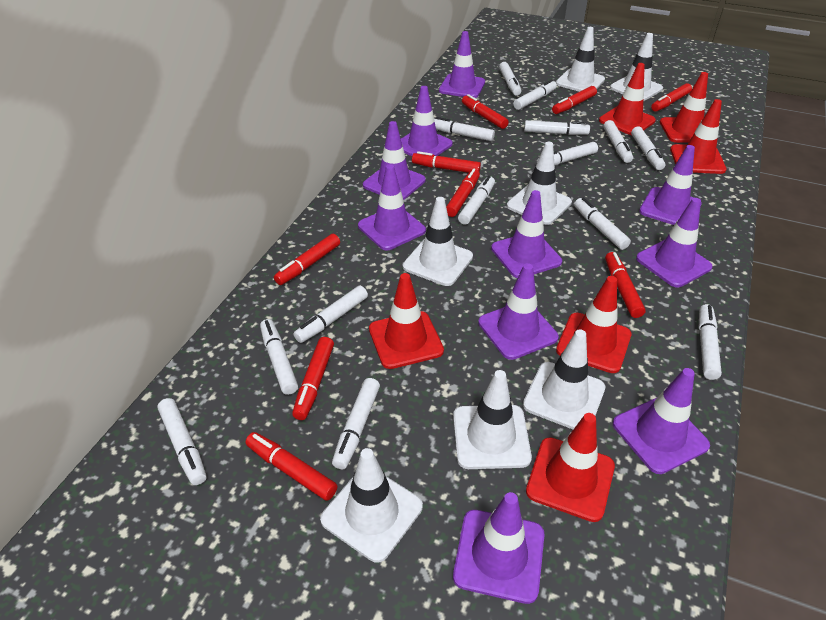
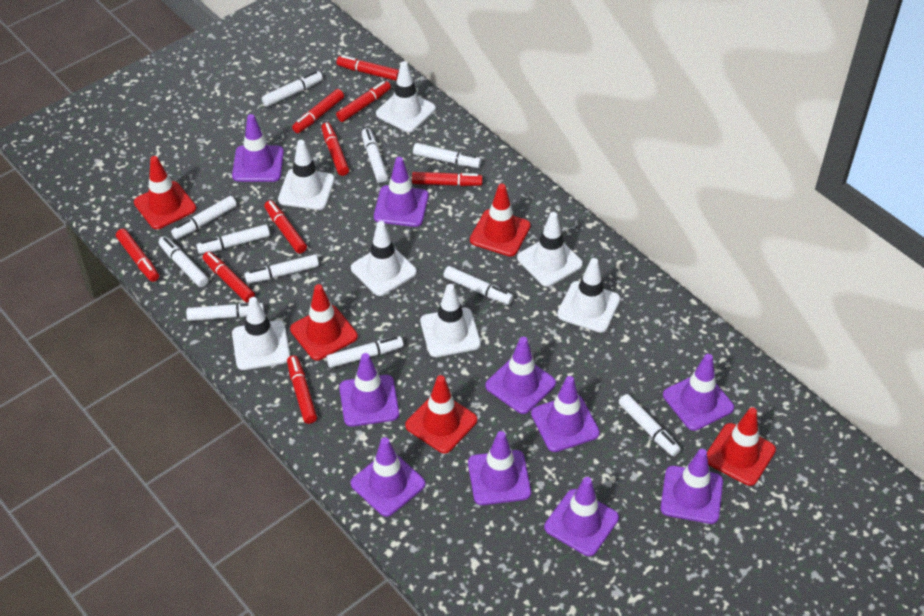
red traffic cone: 6 -> 5
white marker: 14 -> 11

